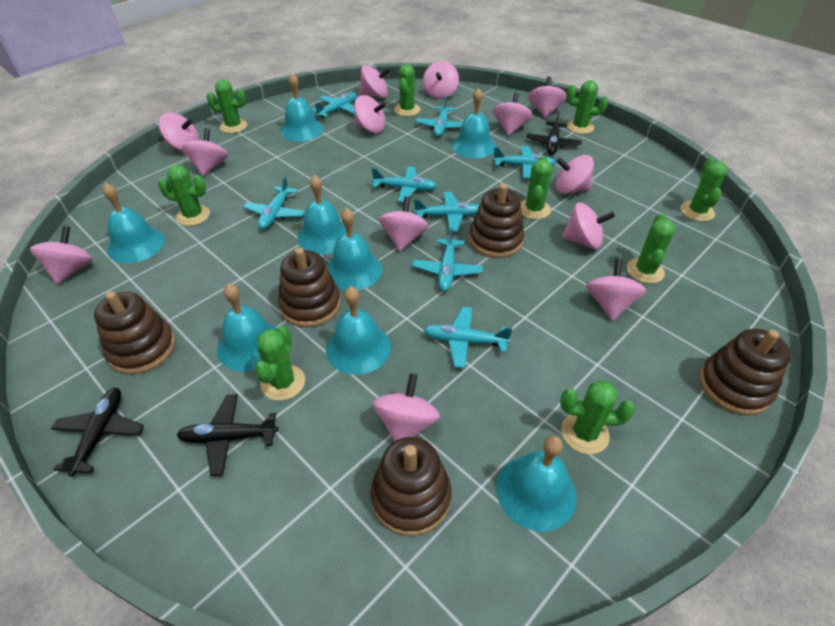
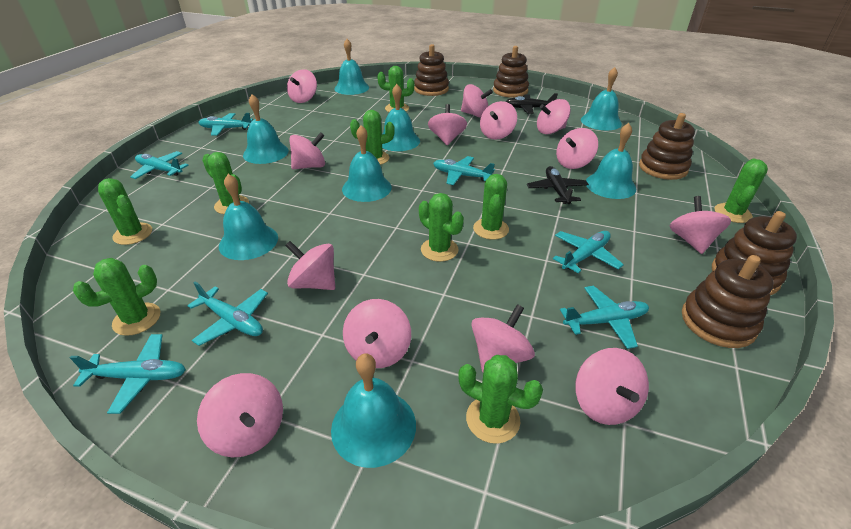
black plane: 3 -> 2
turquoise plane: 8 -> 7

